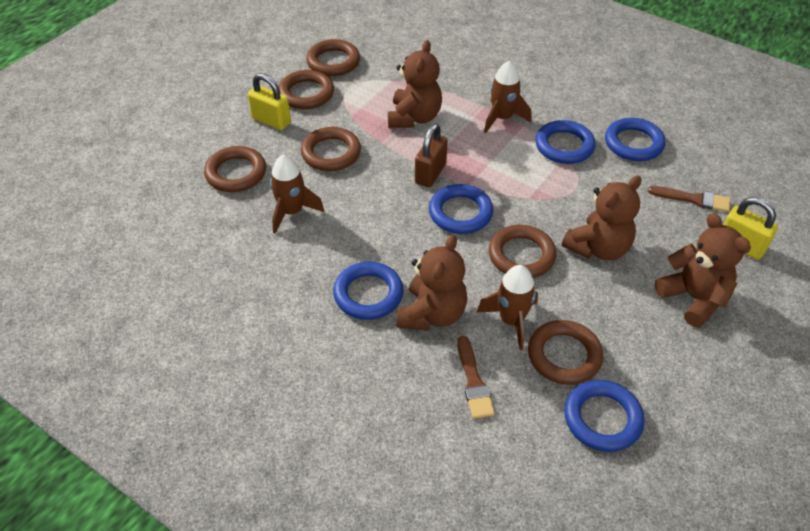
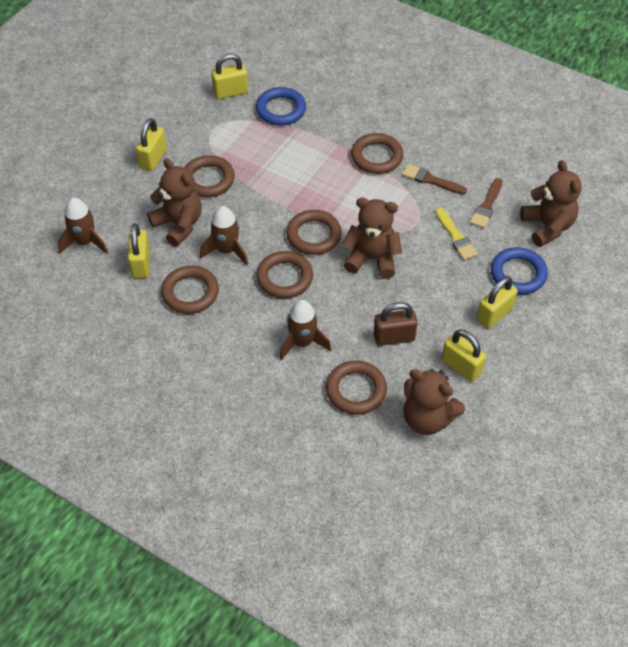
blue ring: 5 -> 2
yellow brush: 0 -> 1
yellow padlock: 2 -> 5

